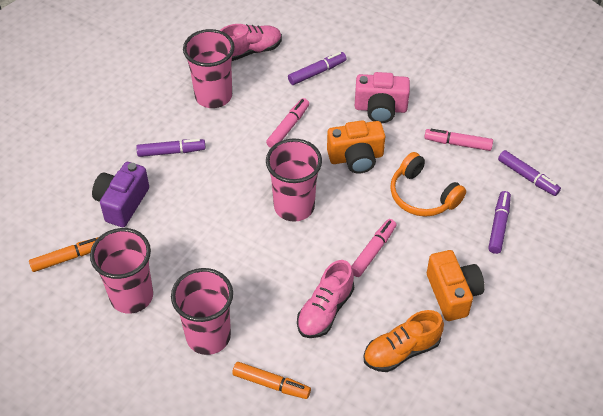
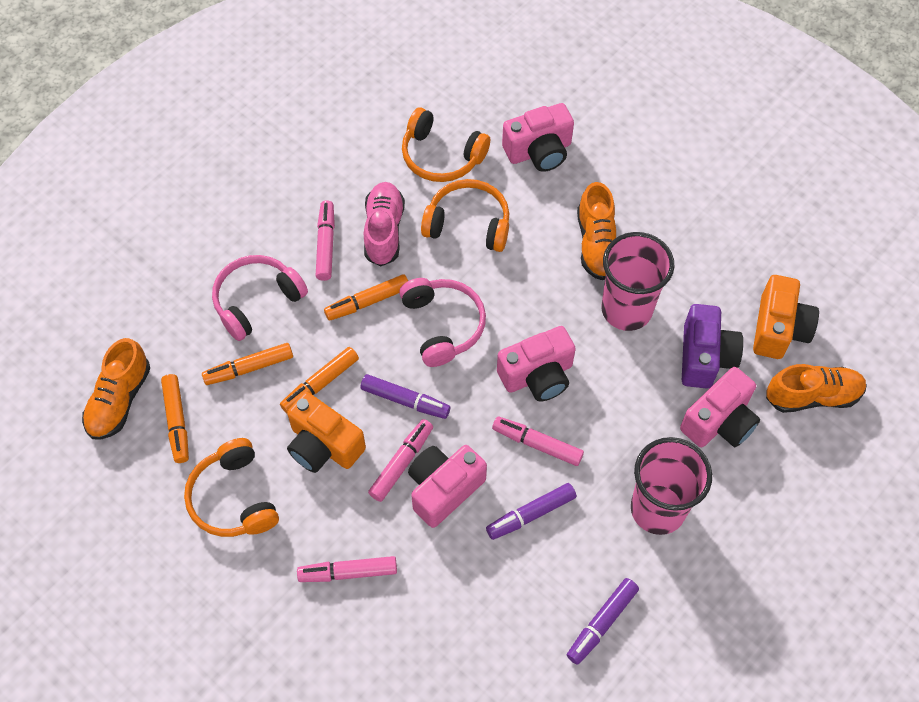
orange headphones: 1 -> 3
orange marker: 2 -> 4
orange shoe: 1 -> 3
pink camera: 1 -> 4
pink cup: 4 -> 2
pink headphones: 0 -> 2
pink marker: 3 -> 4
pink shoe: 2 -> 1
purple marker: 4 -> 3

